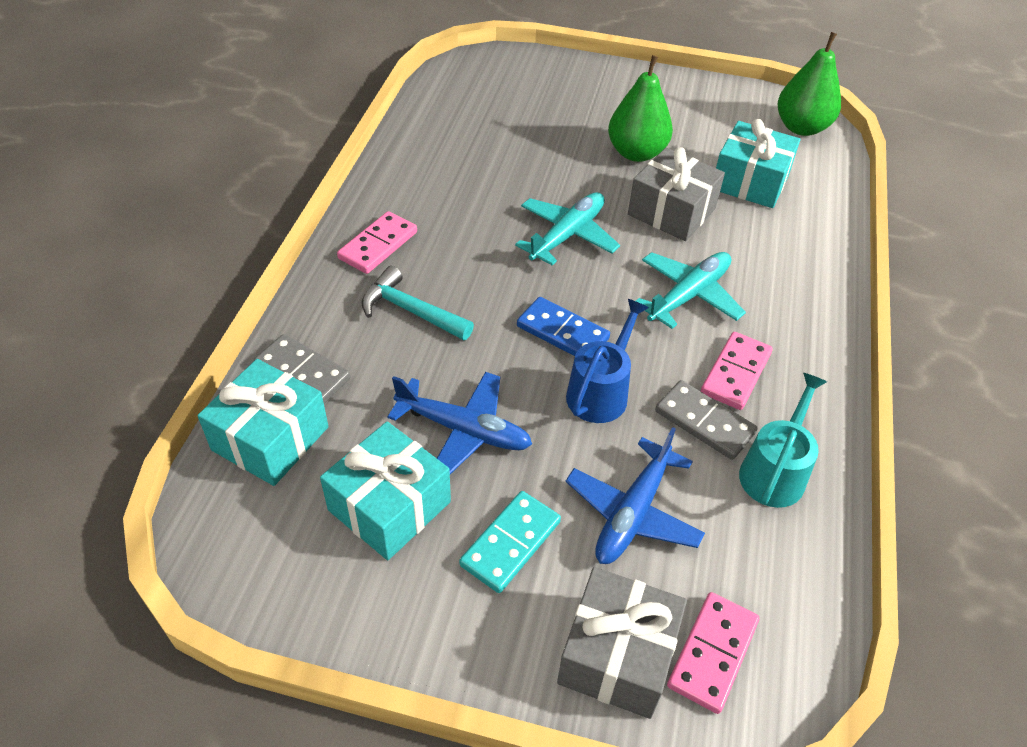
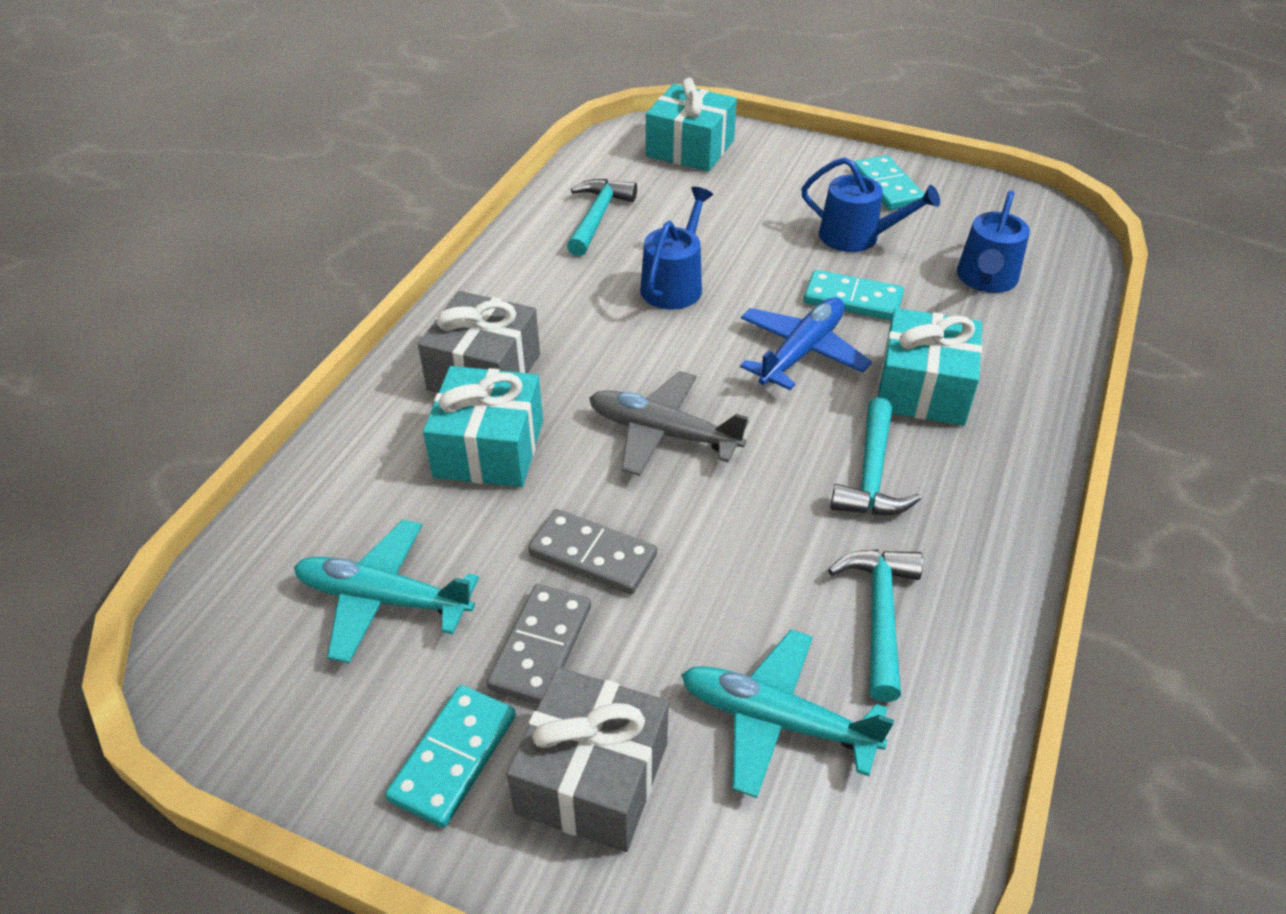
blue domino: 1 -> 0
blue plane: 2 -> 1
blue watering can: 1 -> 3
green pear: 2 -> 0
grey plane: 0 -> 1
pink domino: 3 -> 0
turquoise domino: 1 -> 3
turquoise hammer: 1 -> 3
turquoise watering can: 1 -> 0

